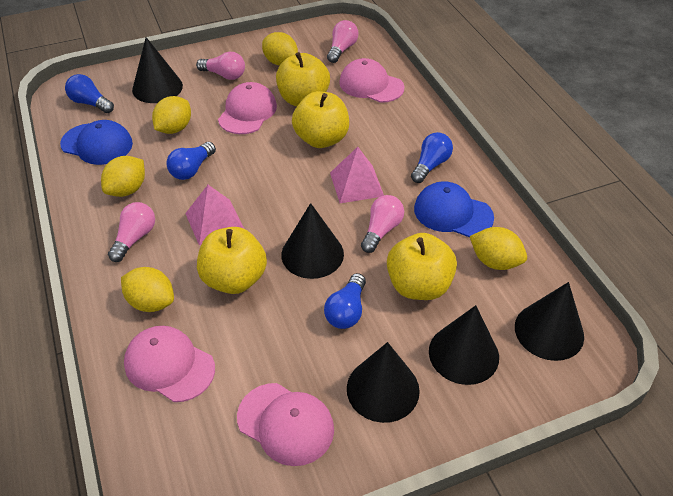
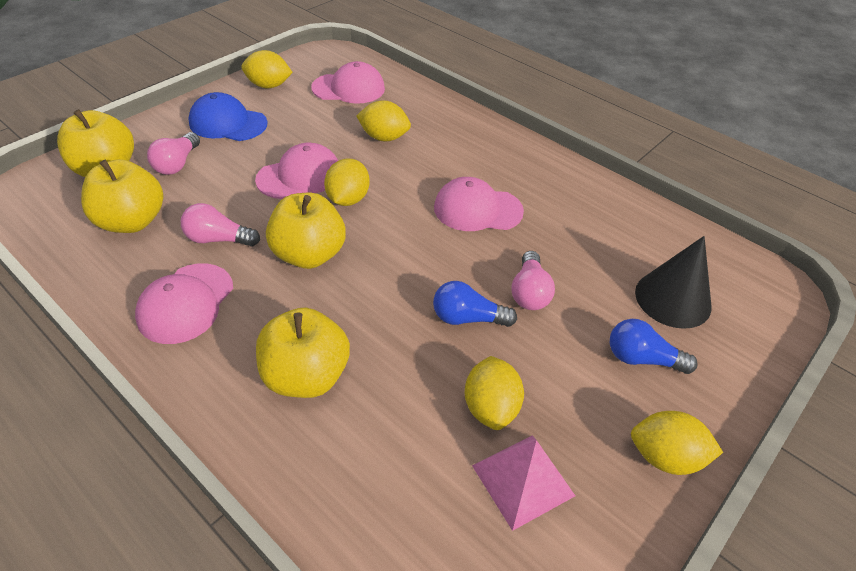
black cone: 5 -> 1
blue cap: 2 -> 1
blue light bulb: 4 -> 2
pink light bulb: 4 -> 3
pink pyramid: 2 -> 1

